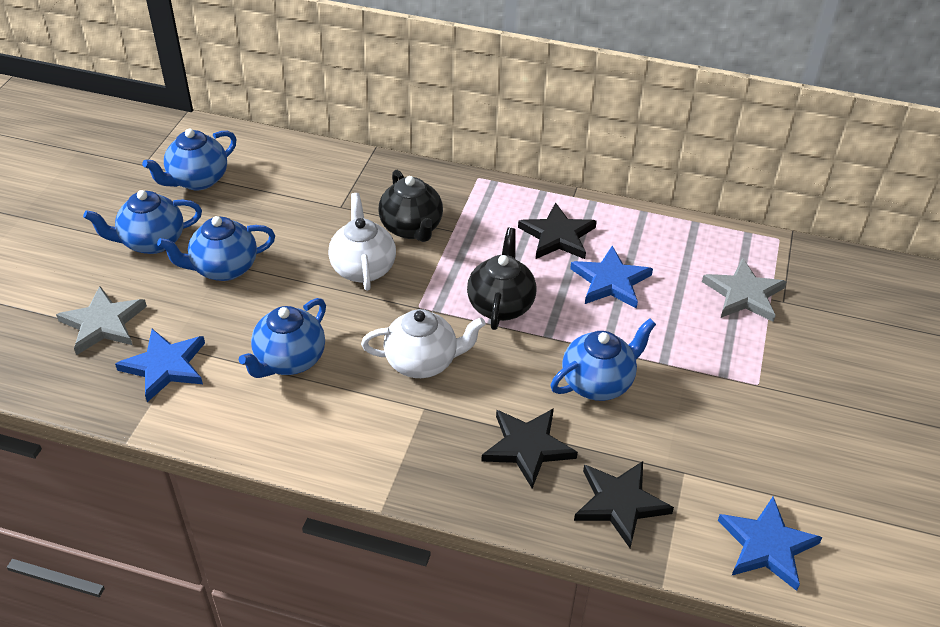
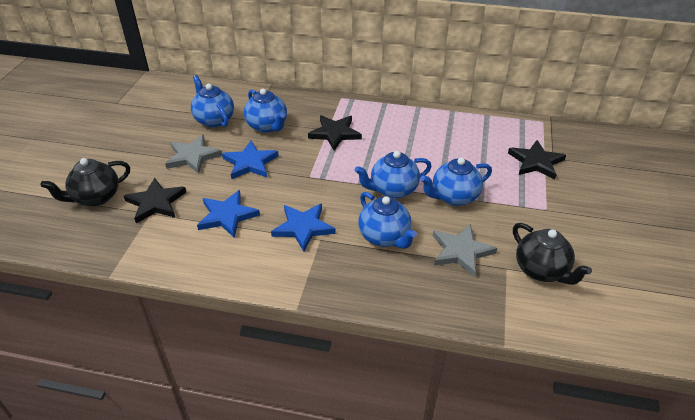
white teapot: 2 -> 0

